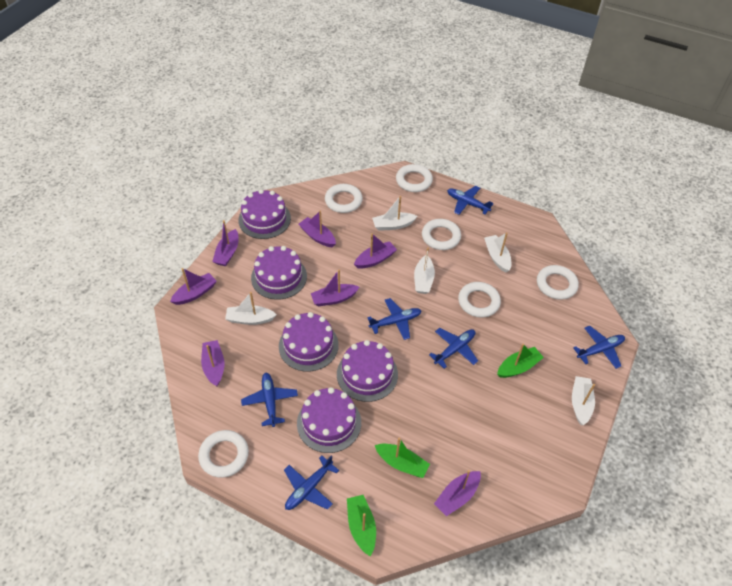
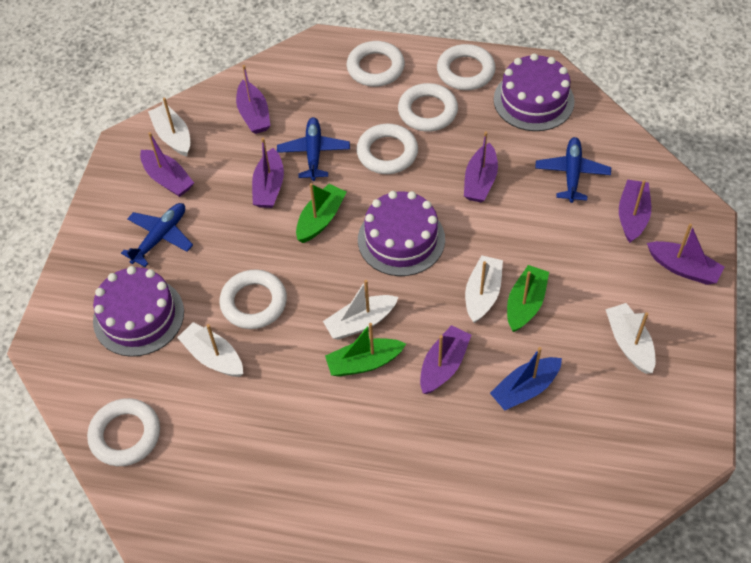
blue boat: 0 -> 1
blue plane: 6 -> 3
purple cake: 5 -> 3

